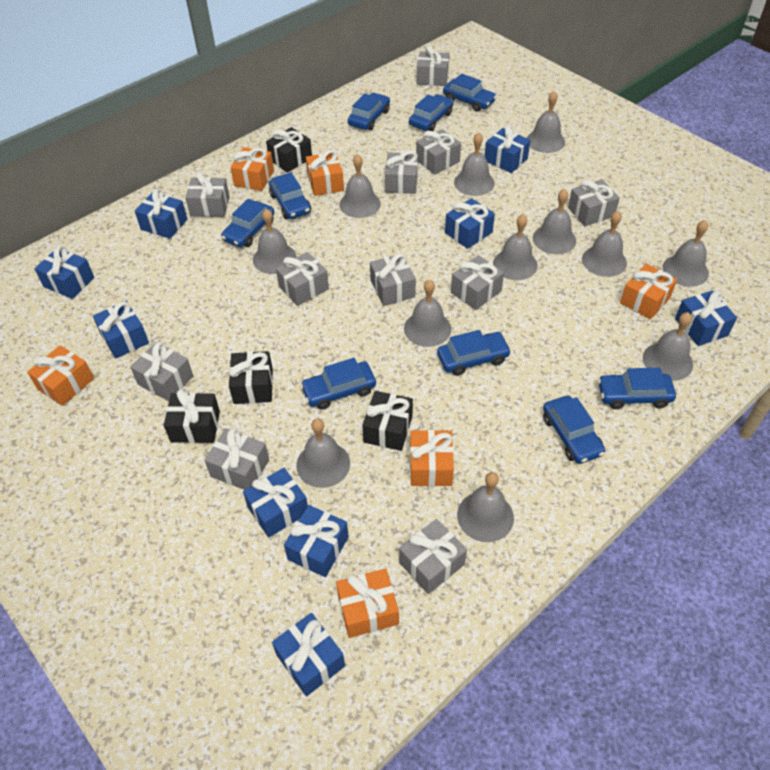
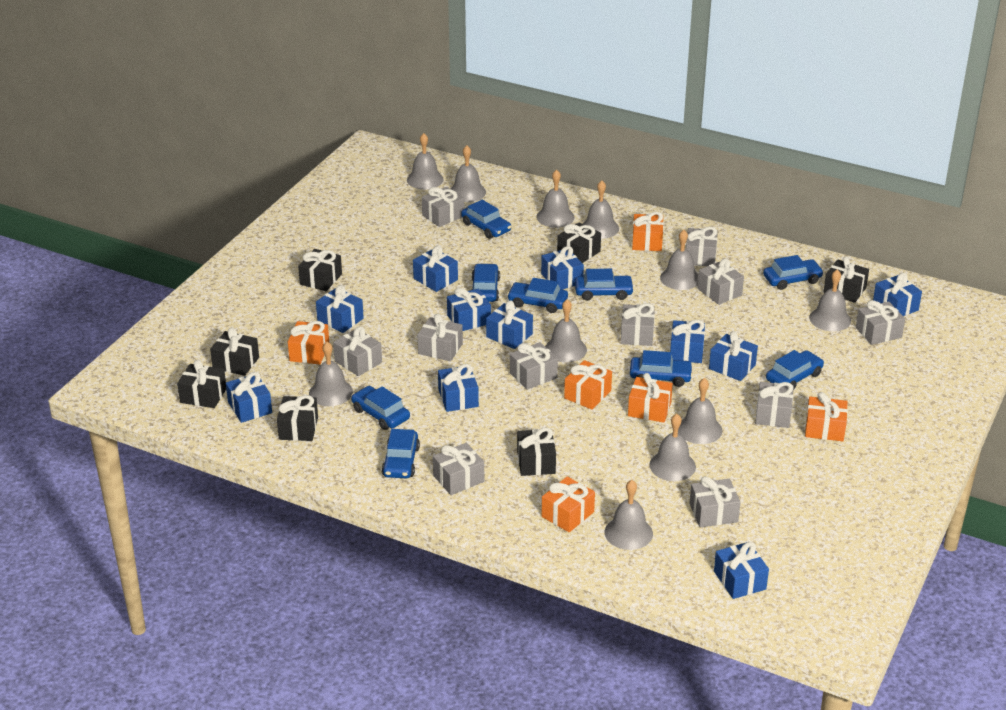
black gift: 4 -> 7
blue gift: 9 -> 11
grey bell: 12 -> 11

